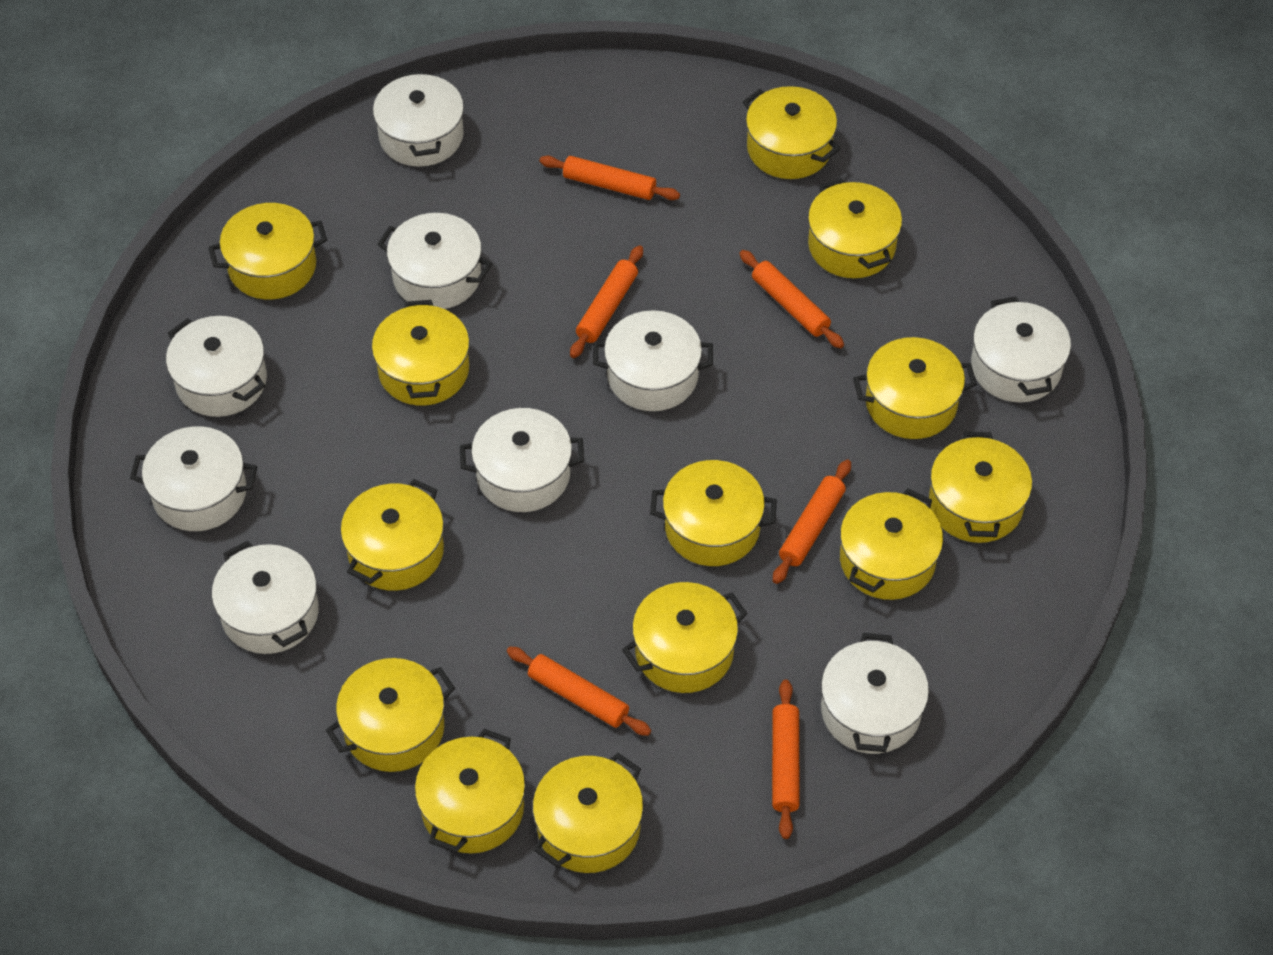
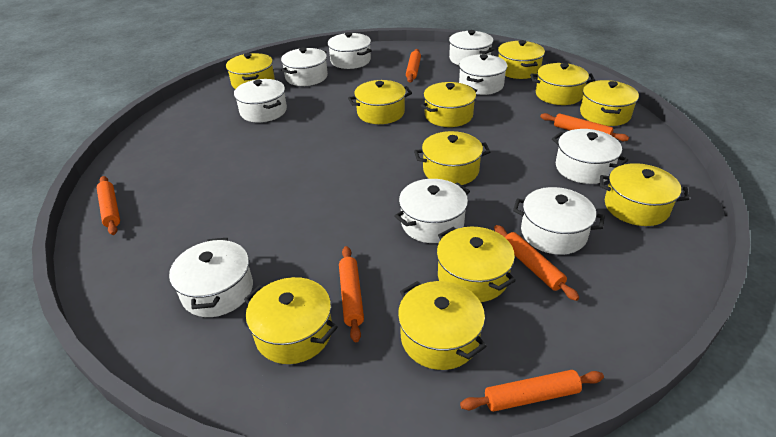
yellow pot: 13 -> 11

